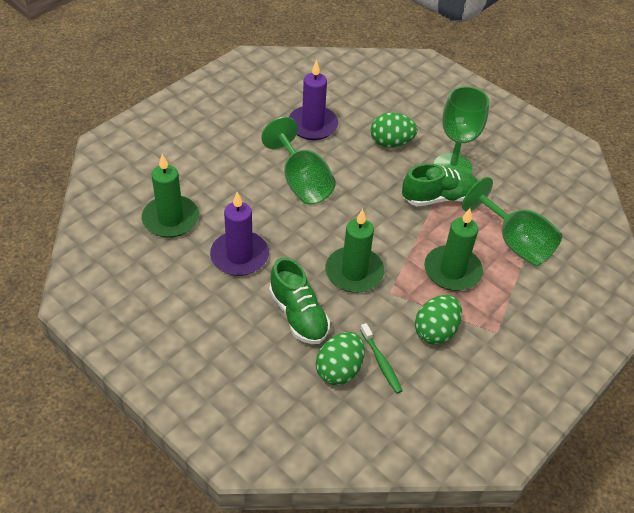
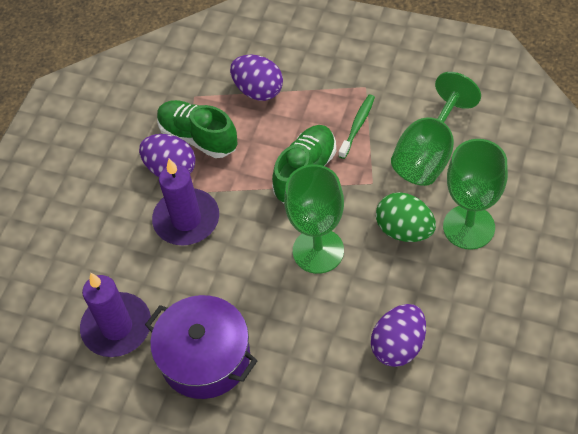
green candle: 3 -> 0
green egg: 3 -> 1
purple egg: 0 -> 3
purple pot: 0 -> 1

